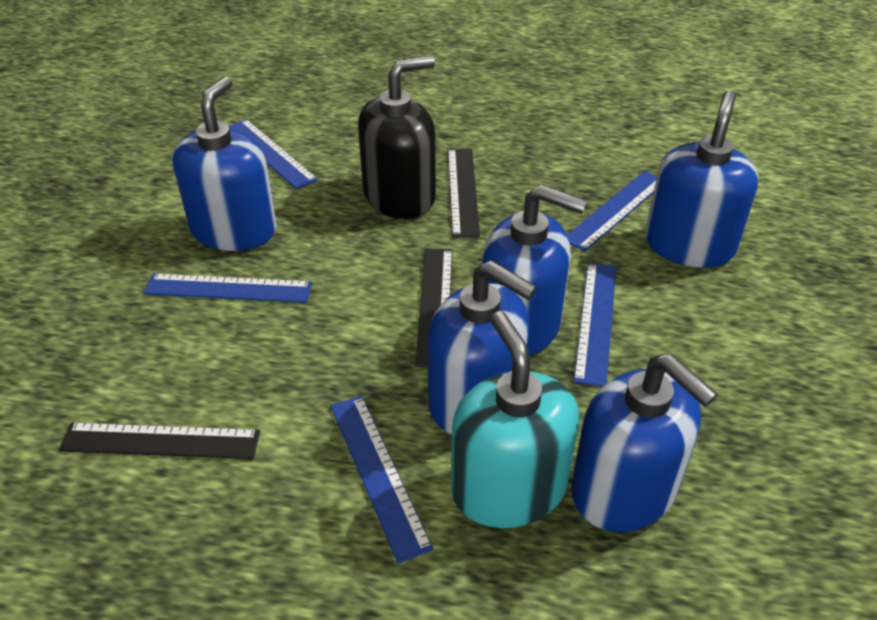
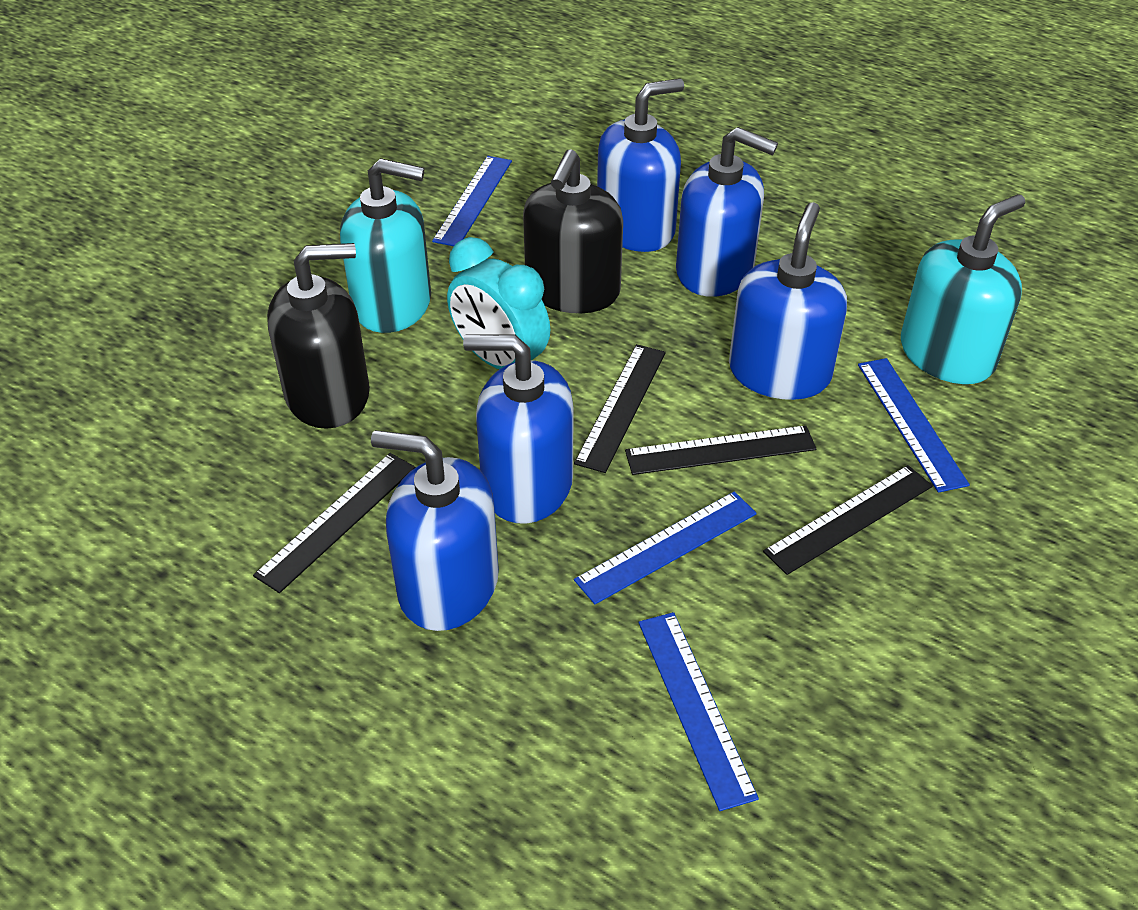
black ruler: 3 -> 4
black soap dispenser: 1 -> 2
blue ruler: 5 -> 4
turquoise clock: 0 -> 1
turquoise soap dispenser: 1 -> 2

